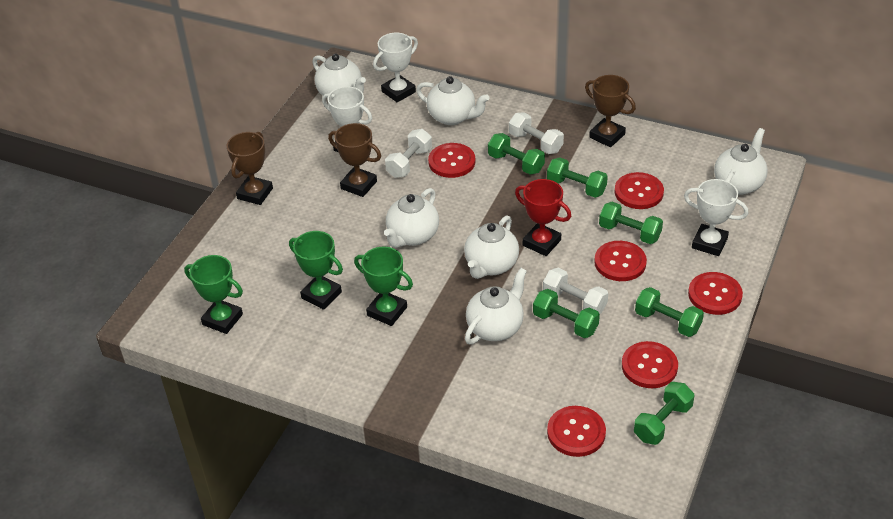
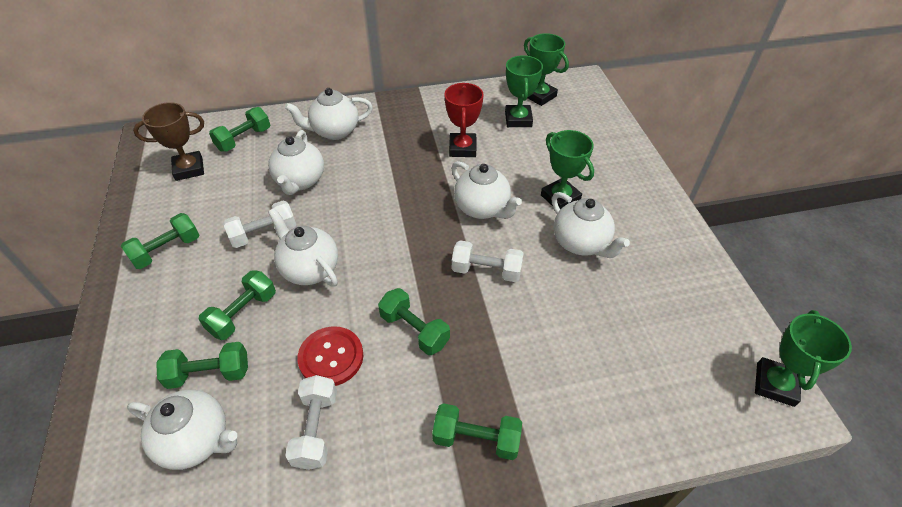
brown trophy: 3 -> 1
green trophy: 3 -> 4
red button: 6 -> 1
white trophy: 3 -> 0

